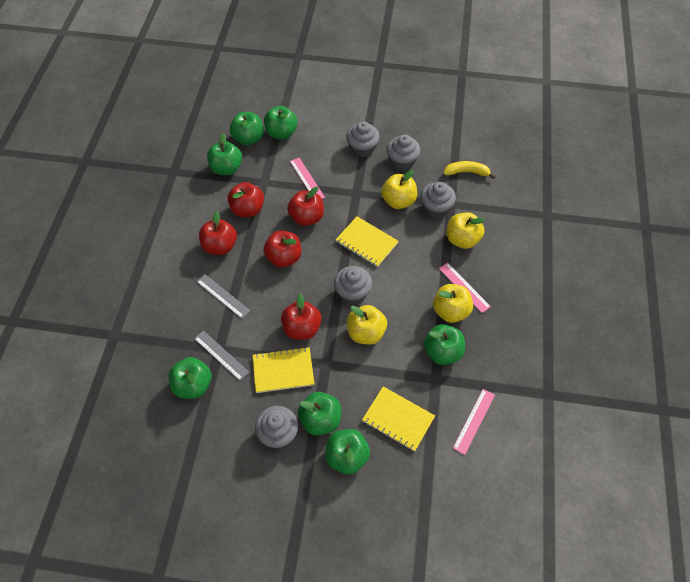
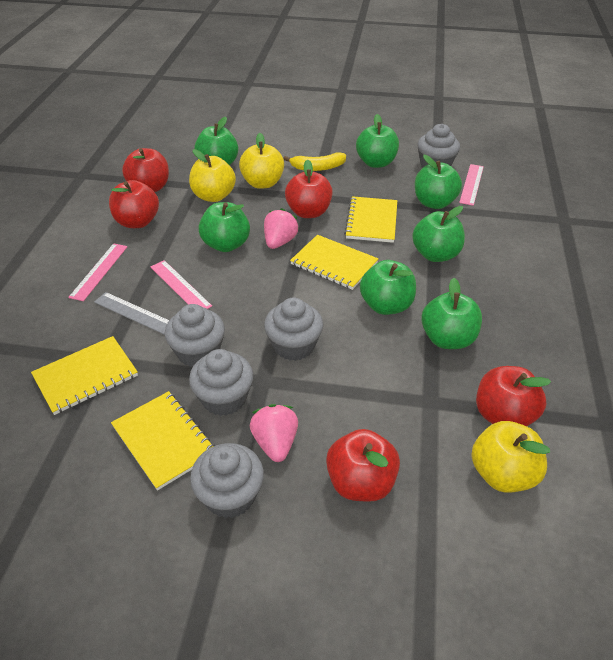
grey ruler: 2 -> 1
pink strawberry: 0 -> 2
yellow apple: 4 -> 3
yellow notebook: 3 -> 4

